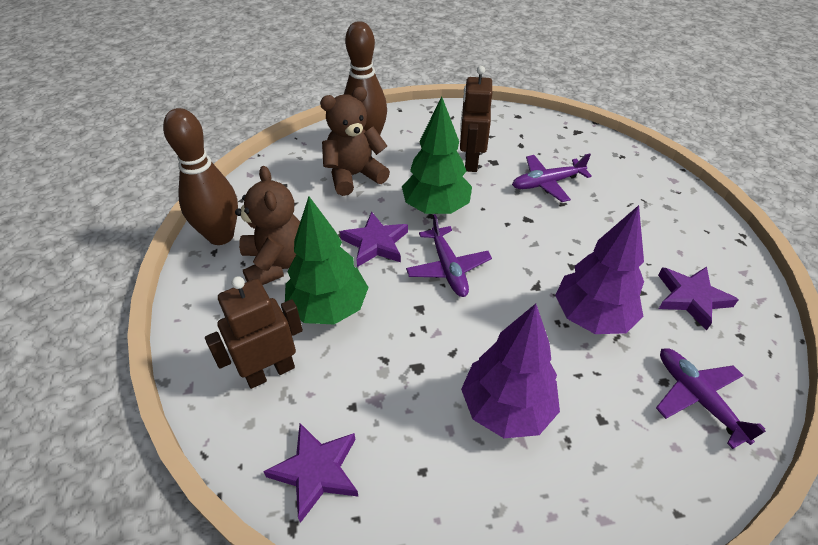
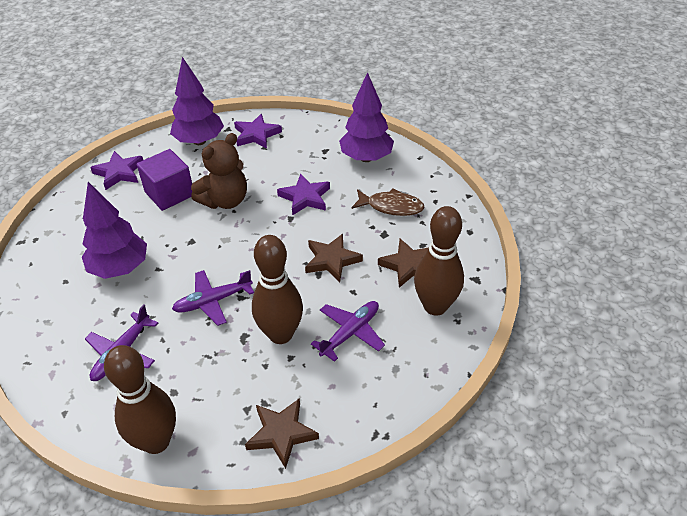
brown bowling pin: 2 -> 3
brown fish: 0 -> 1
brown robot: 2 -> 0
brown star: 0 -> 3
brown teddy bear: 2 -> 1
green tree: 2 -> 0
purple cube: 0 -> 1
purple tree: 2 -> 3

